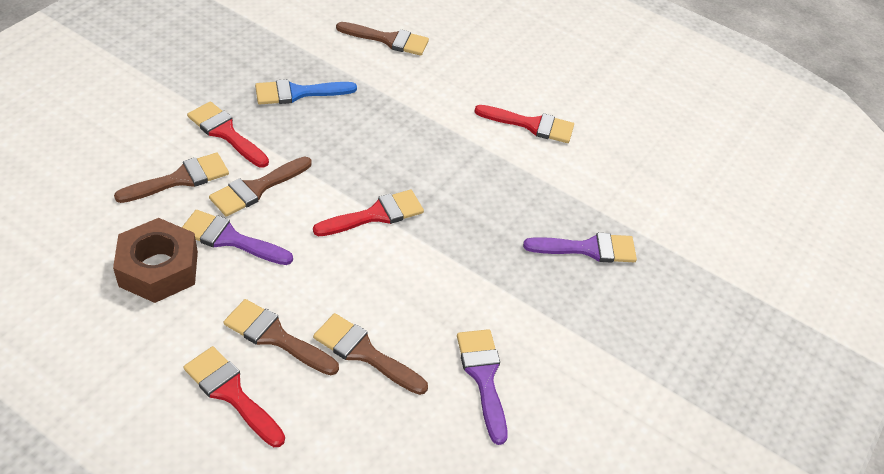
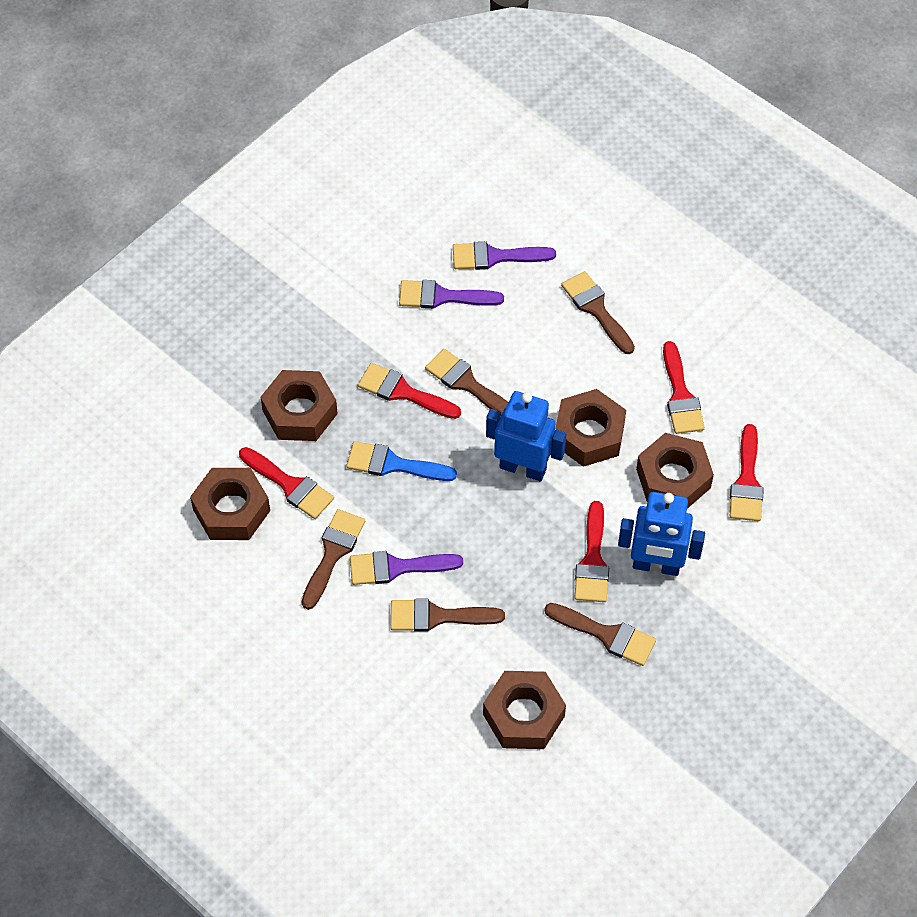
blue robot: 0 -> 2
brown nut: 1 -> 5
red brush: 4 -> 5

